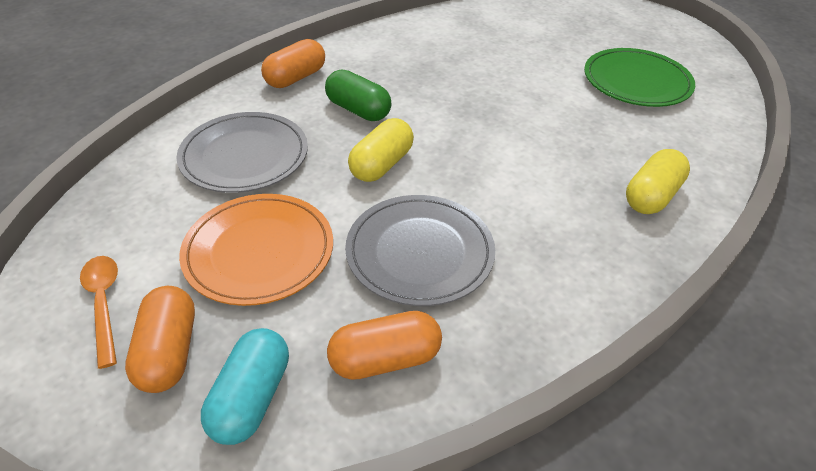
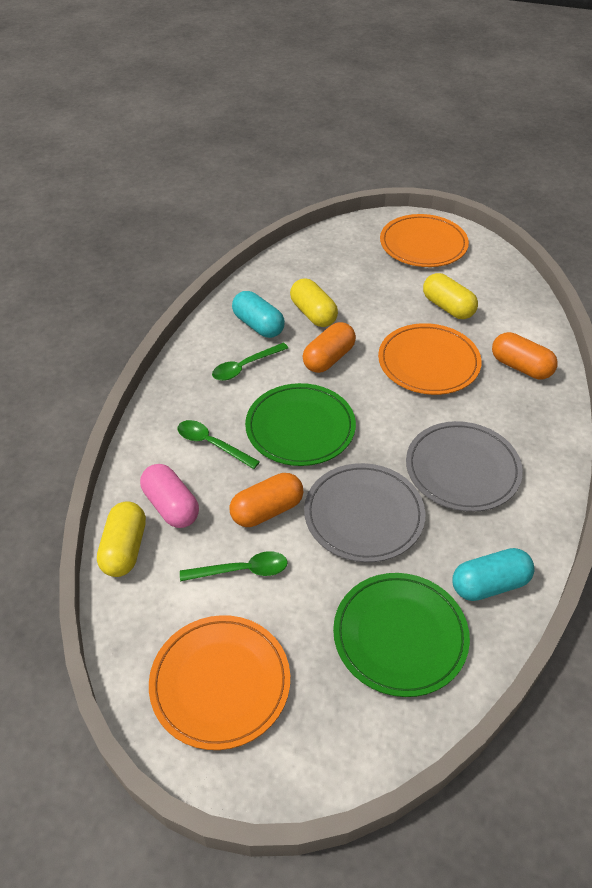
green capsule: 1 -> 0
green plate: 1 -> 2
green spoon: 0 -> 3
orange plate: 1 -> 3
orange spoon: 1 -> 0
pink capsule: 0 -> 1
turquoise capsule: 1 -> 2
yellow capsule: 2 -> 3

